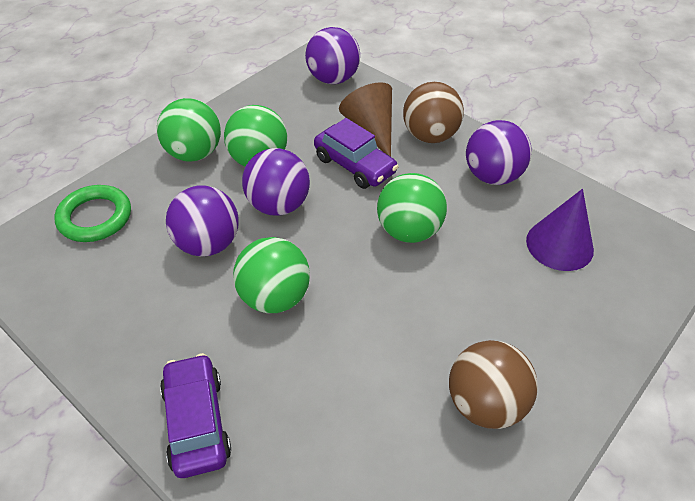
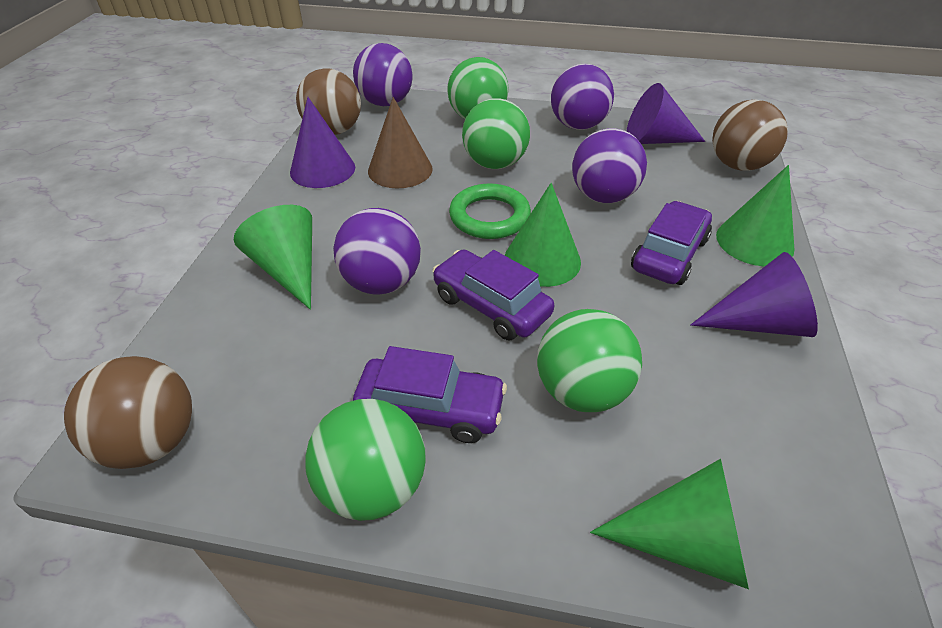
brown ball: 2 -> 3
green cone: 0 -> 4
purple car: 2 -> 3
purple cone: 1 -> 3

